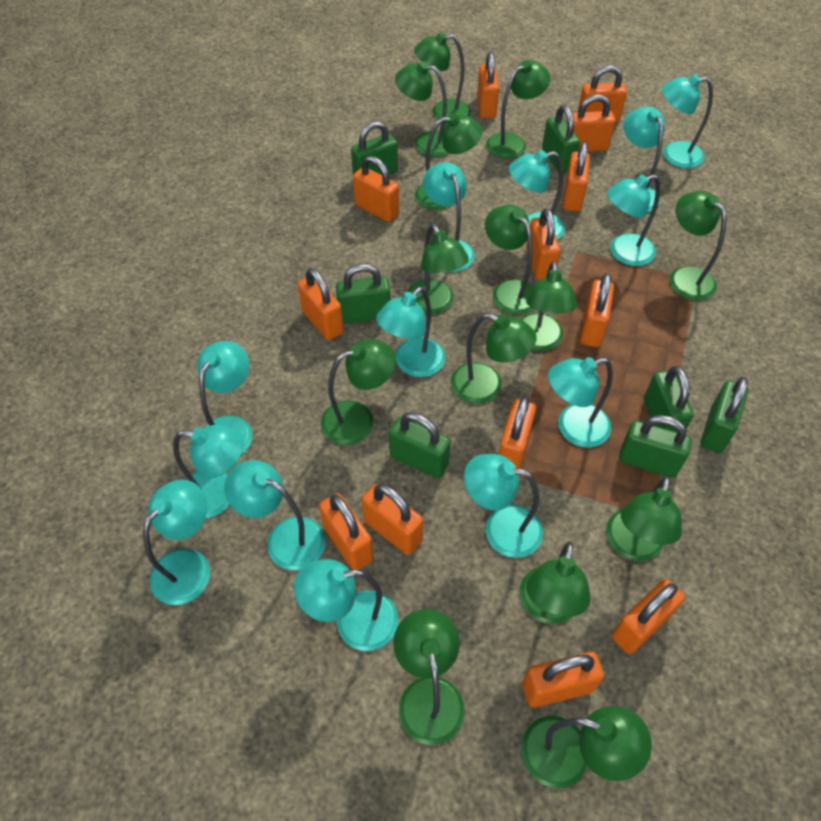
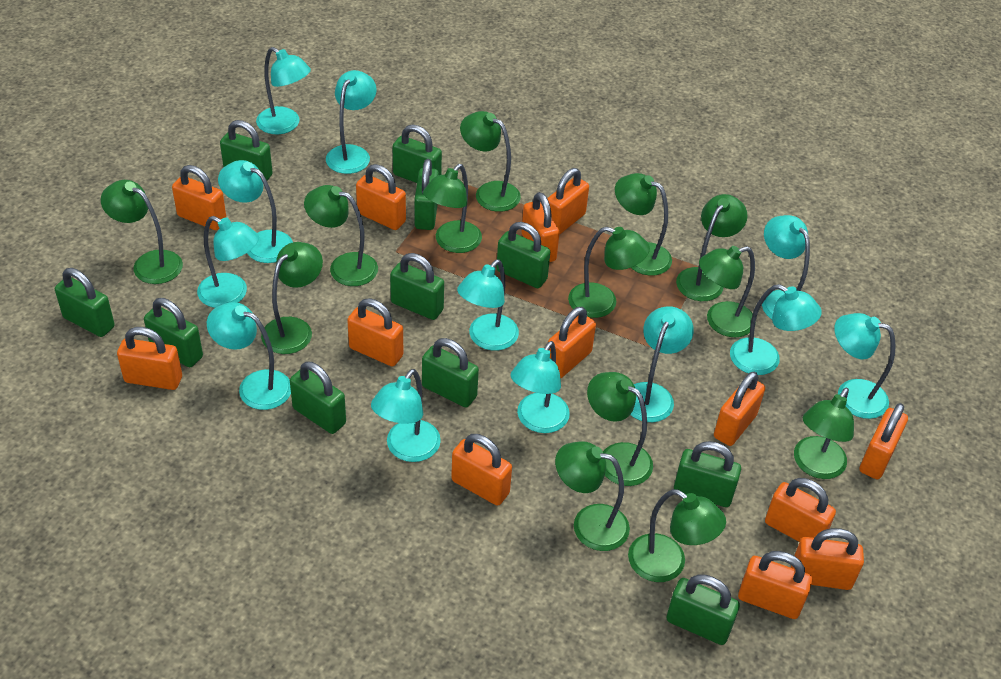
green lamp: 14 -> 13
green padlock: 7 -> 11
turquoise lamp: 13 -> 12

